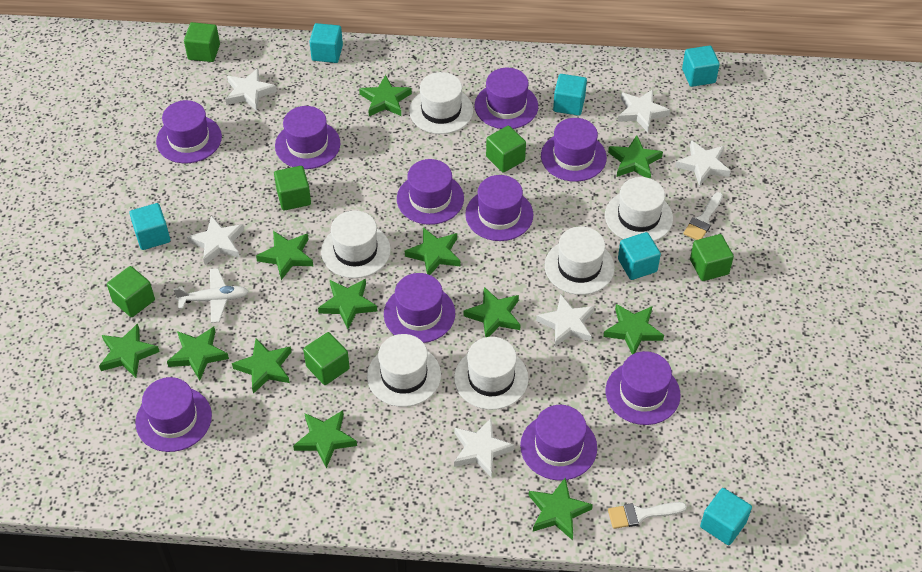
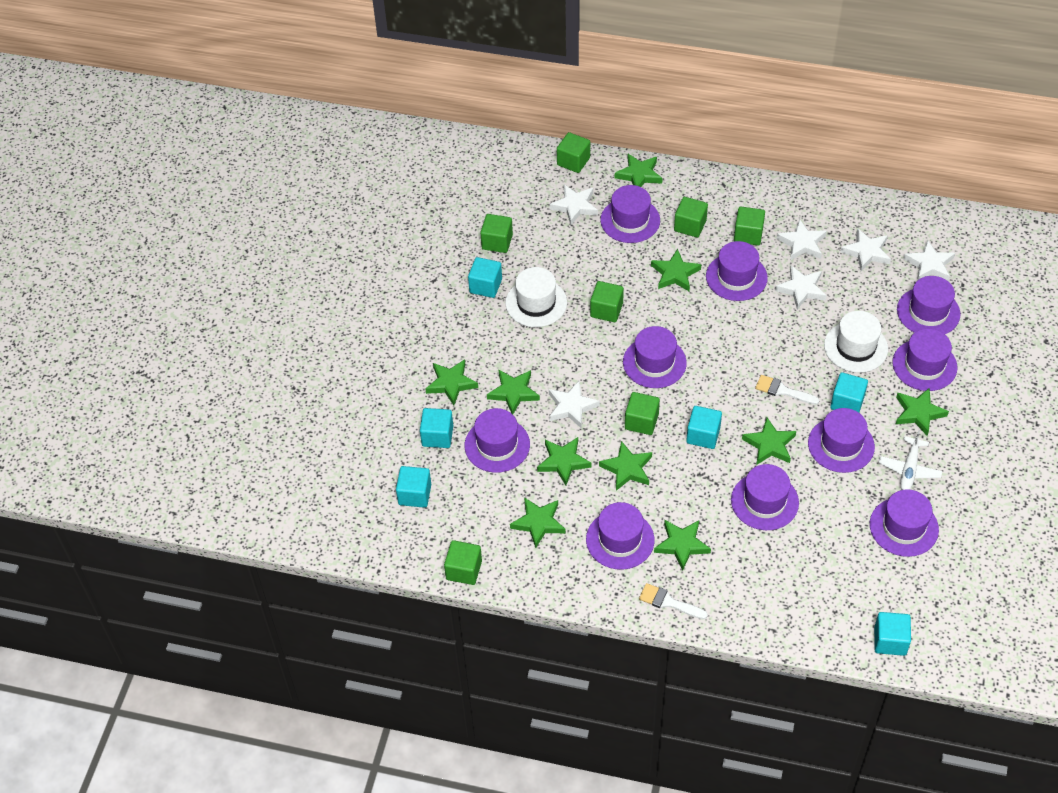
green cube: 6 -> 7
green star: 12 -> 10
white hat: 6 -> 2

